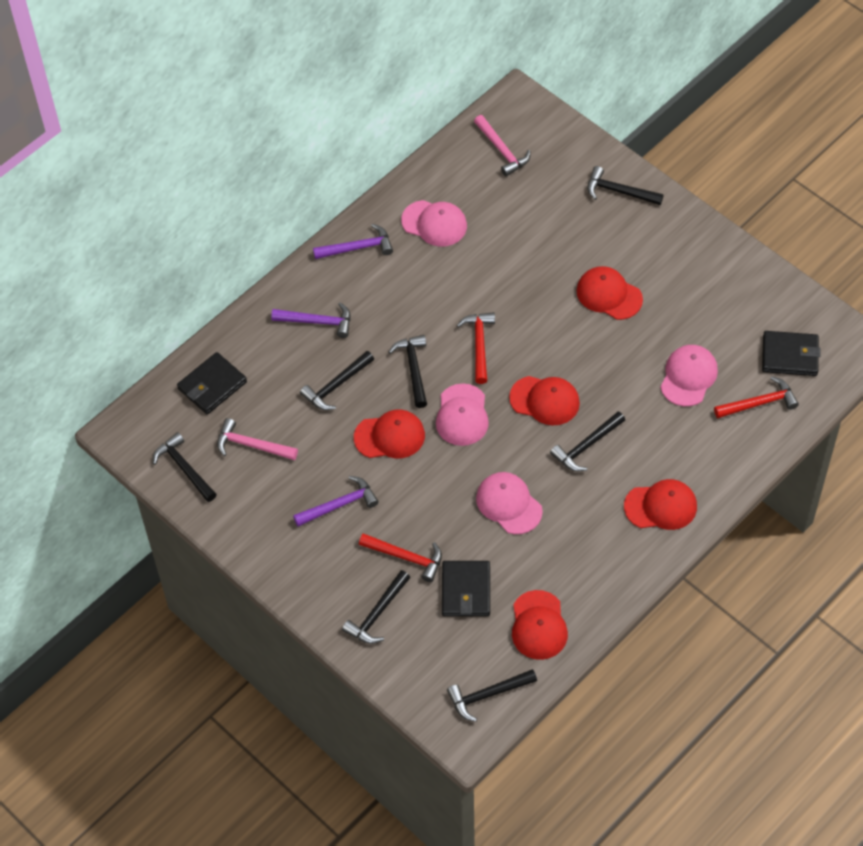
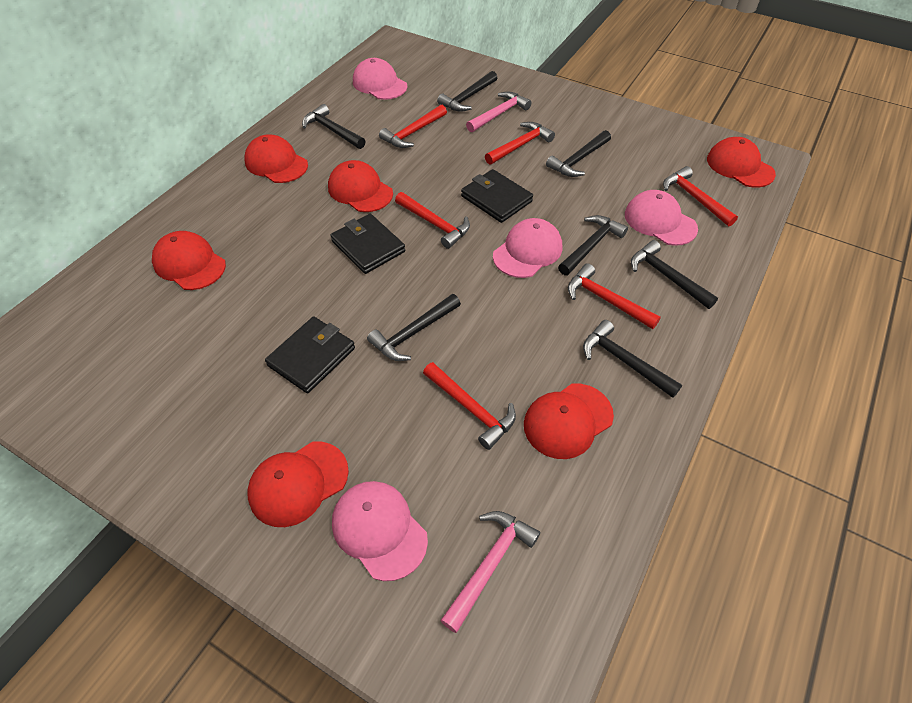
purple hammer: 3 -> 0
red cap: 5 -> 6
red hammer: 3 -> 6

